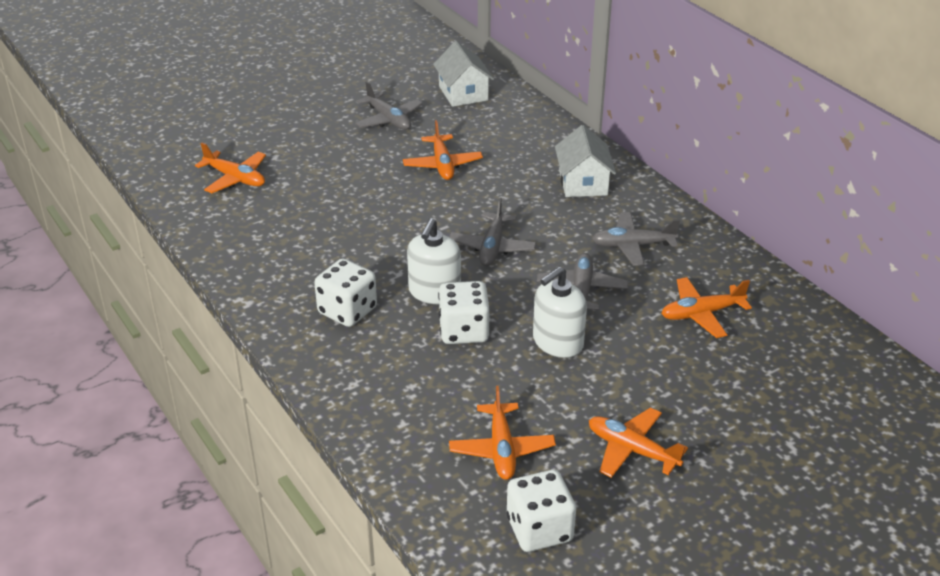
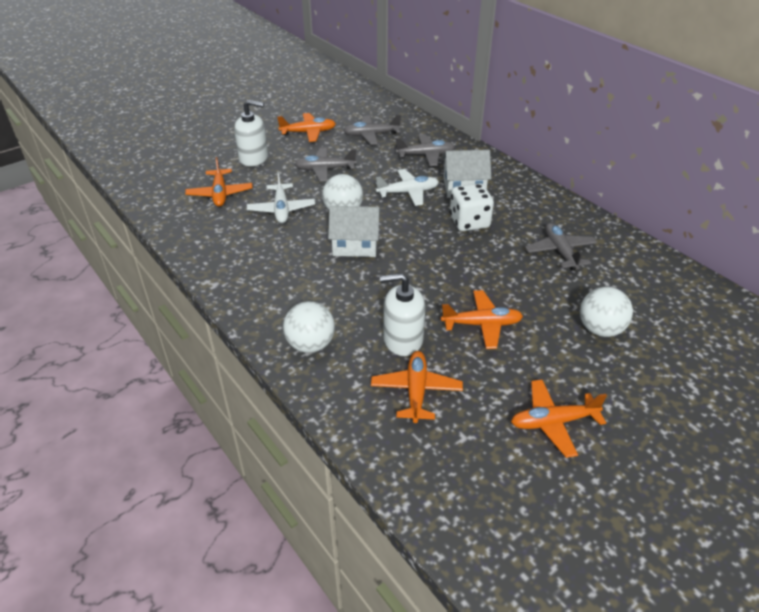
white ball: 0 -> 3
white dice: 3 -> 1
white plane: 0 -> 2

